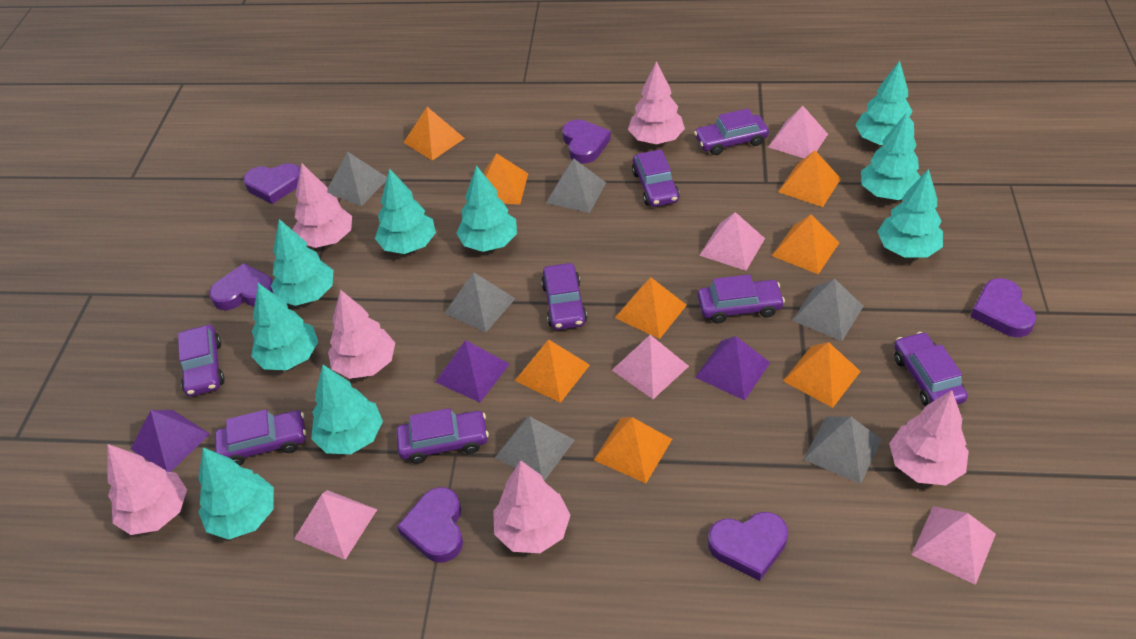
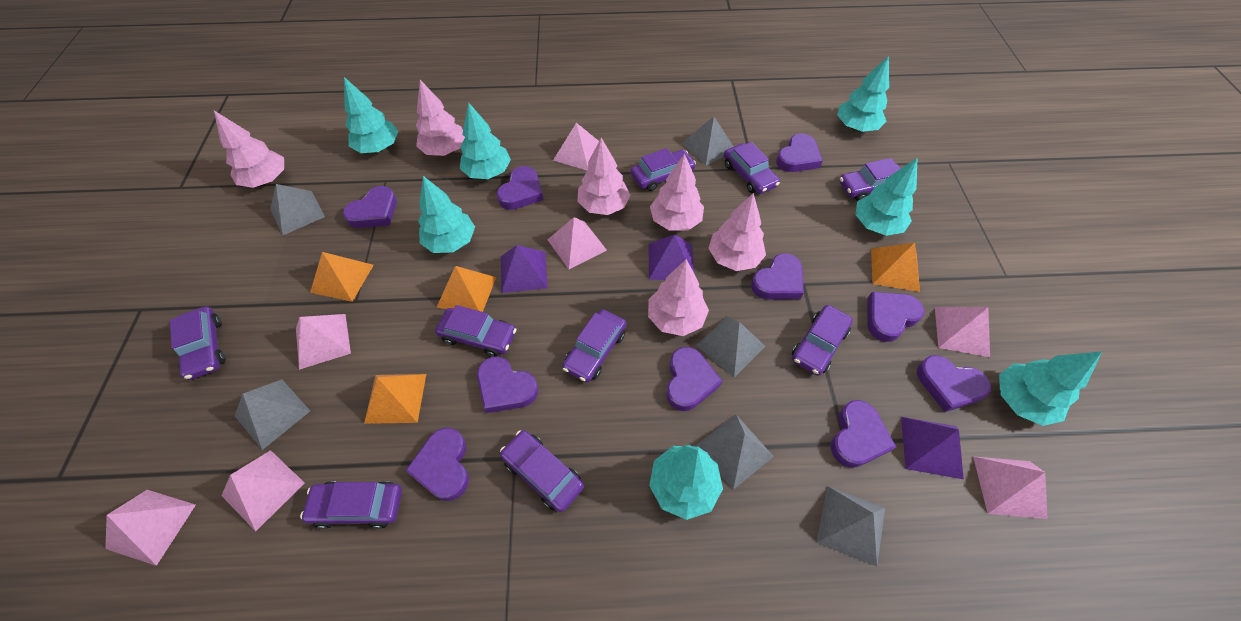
orange pyramid: 8 -> 4
pink pyramid: 5 -> 7
purple car: 8 -> 9
purple heart: 6 -> 10
turquoise tree: 9 -> 7

